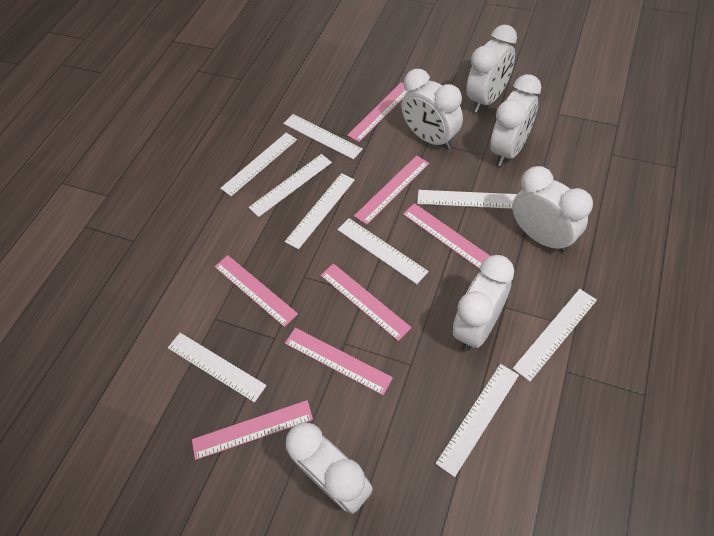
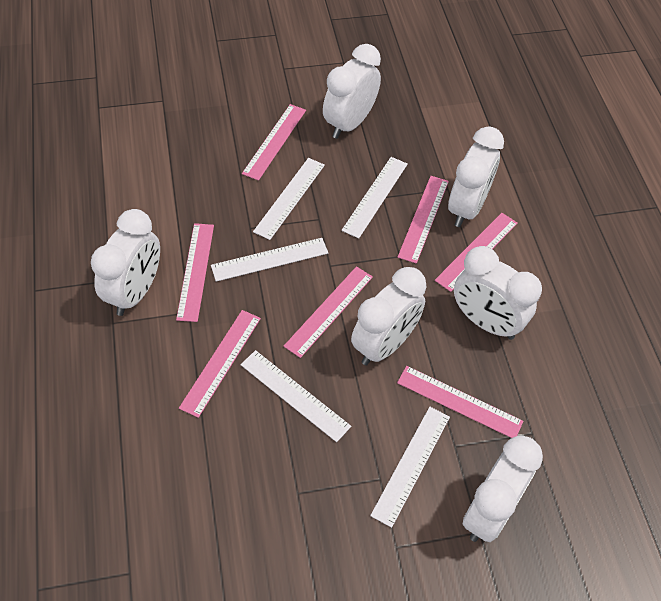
white ruler: 9 -> 5

